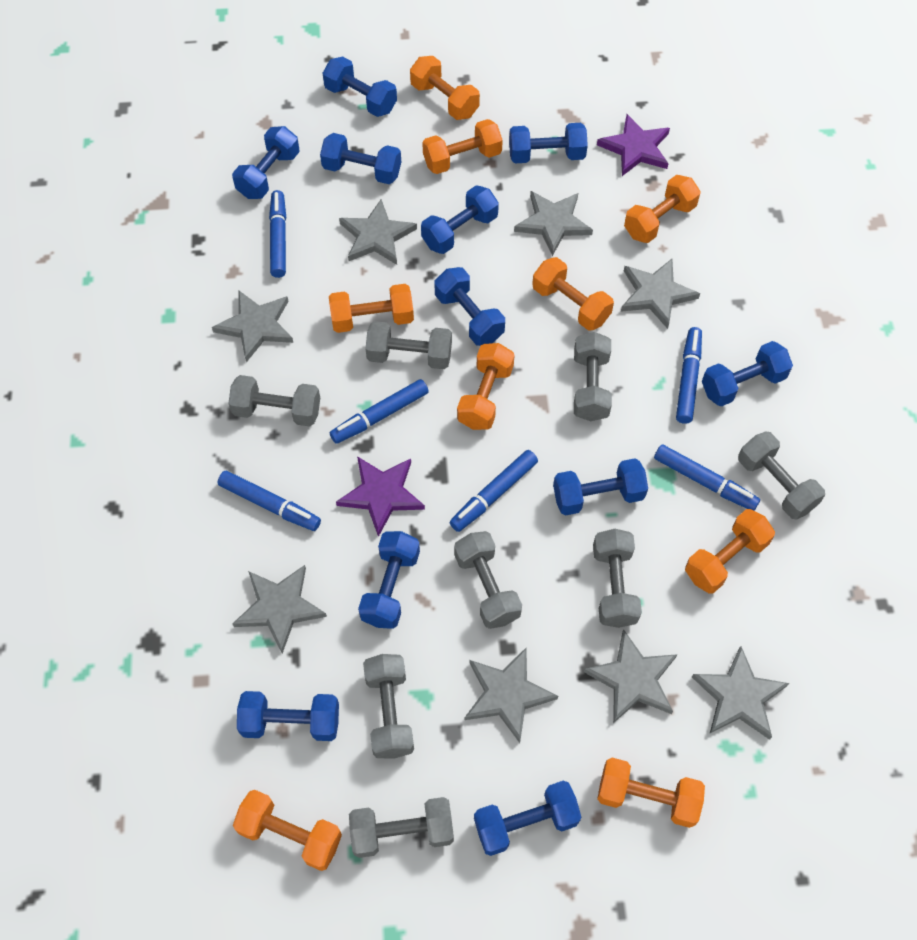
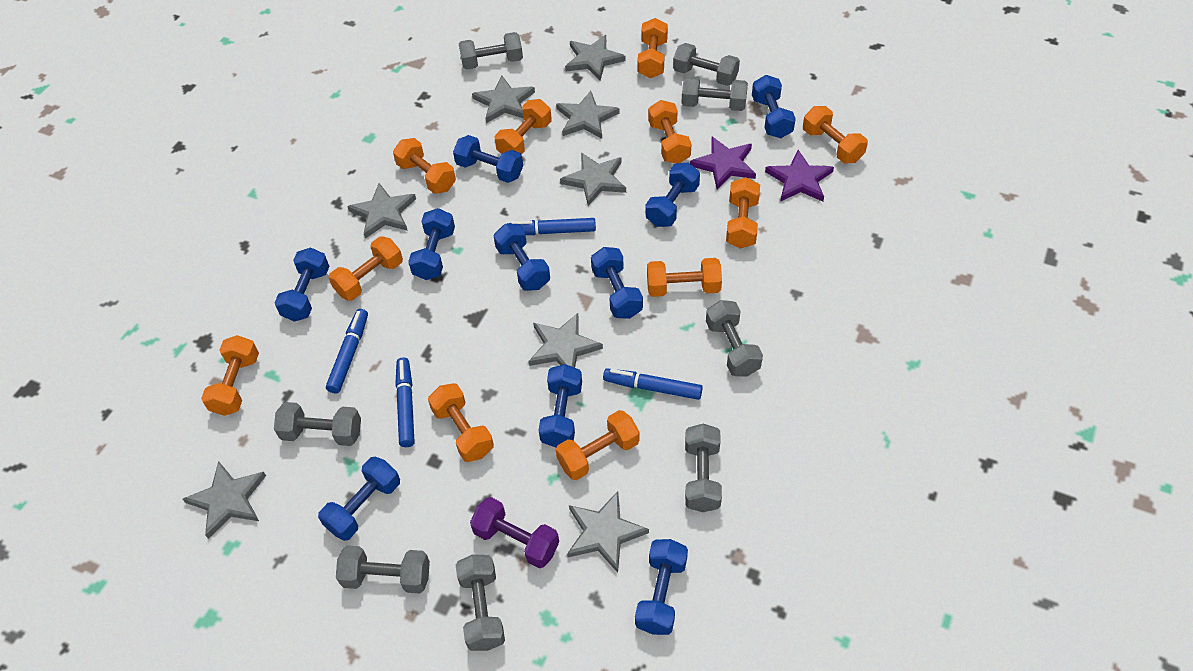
blue dumbbell: 11 -> 10
blue marker: 6 -> 4
orange dumbbell: 9 -> 11
purple dumbbell: 0 -> 1

